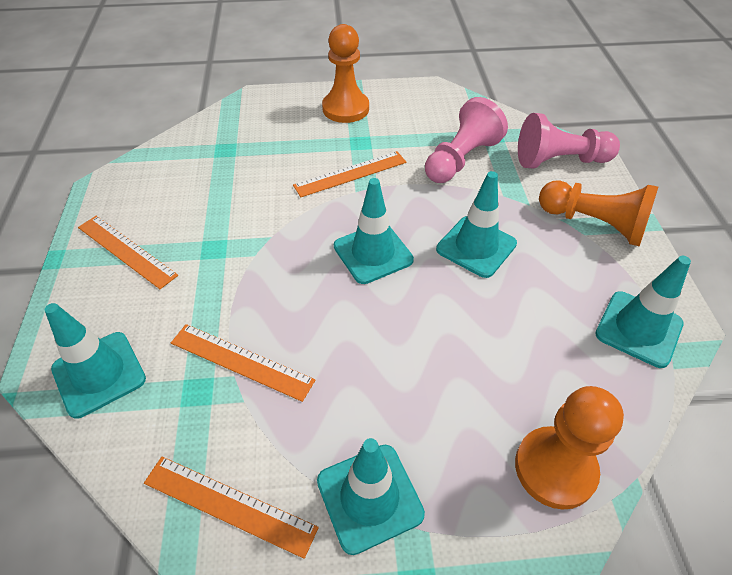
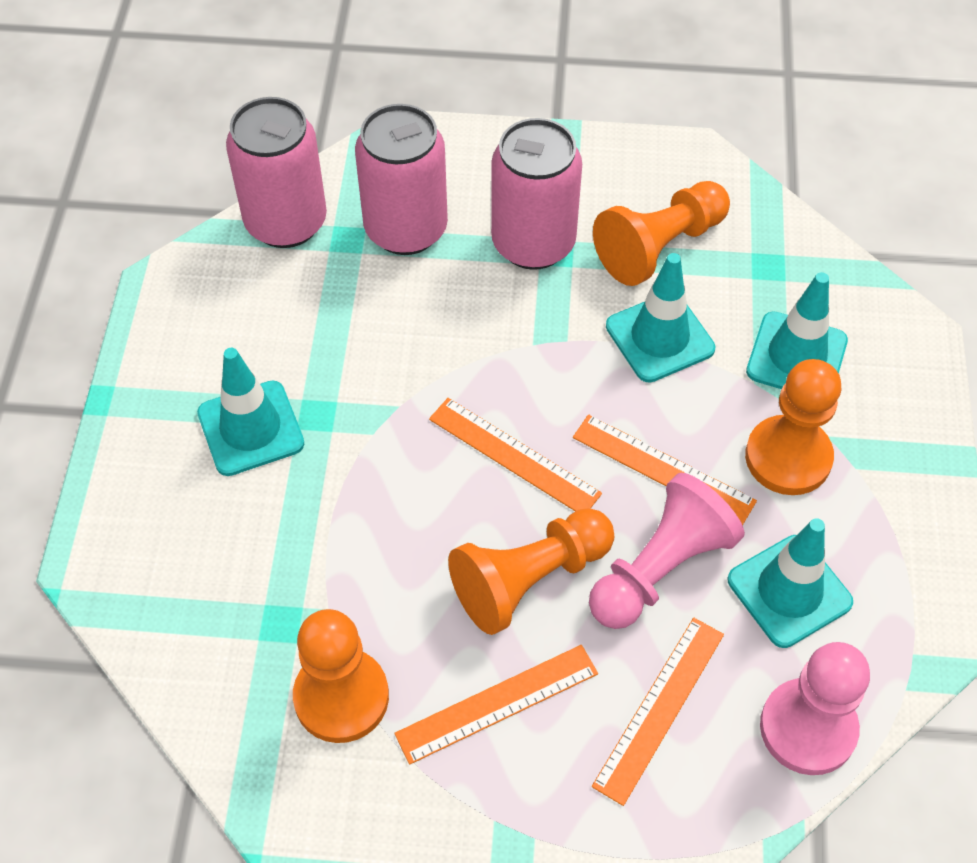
orange pawn: 3 -> 4
pink can: 0 -> 3
turquoise traffic cone: 5 -> 4

